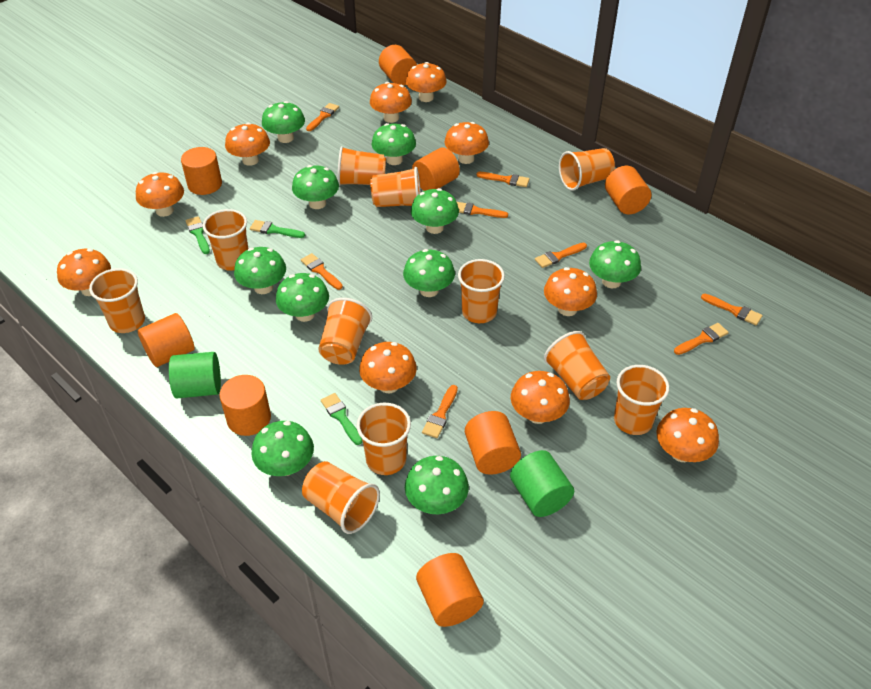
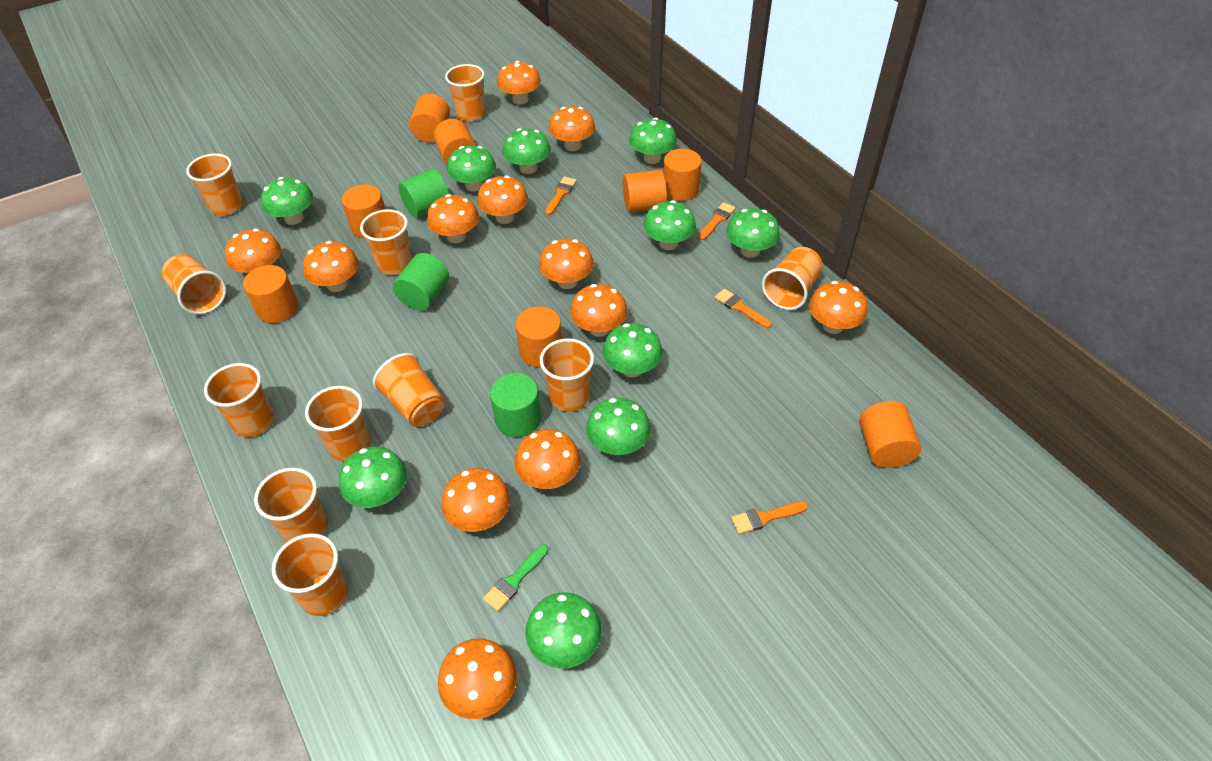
green brush: 3 -> 1
green cylinder: 2 -> 3
orange brush: 8 -> 4
orange mushroom: 10 -> 12

